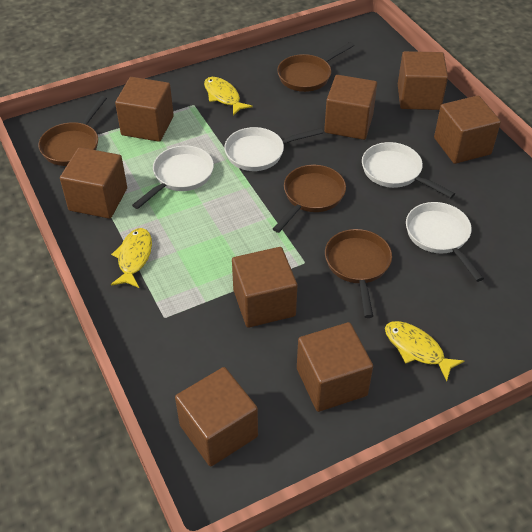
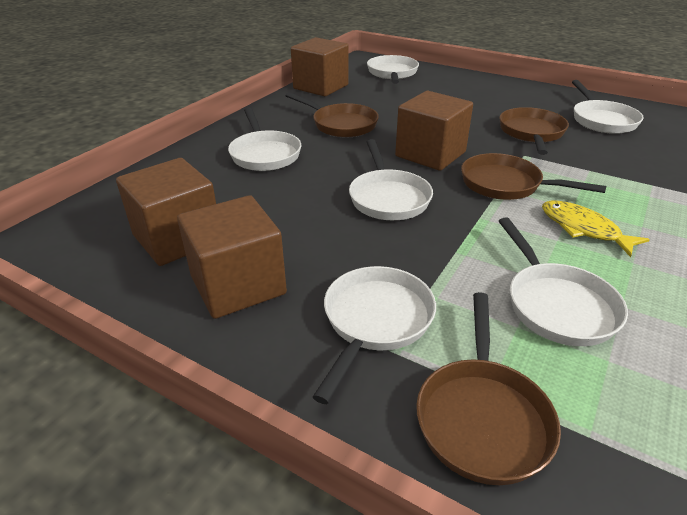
brown cube: 8 -> 4
white pan: 4 -> 6
yellow fish: 3 -> 1

